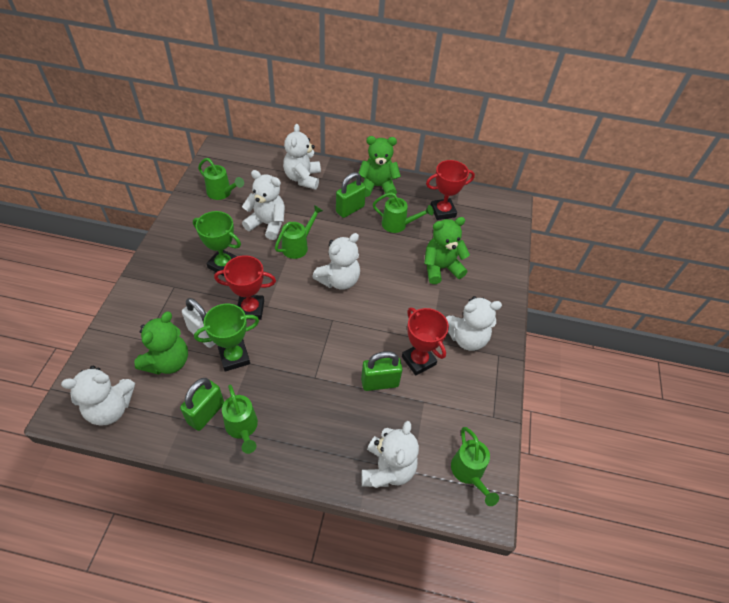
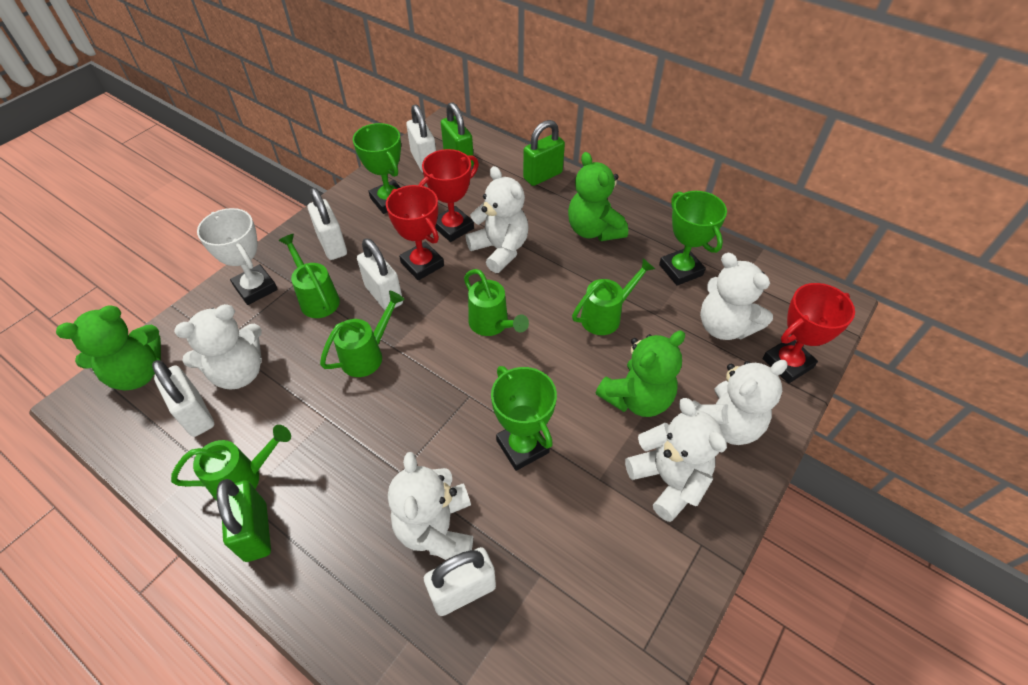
green trophy: 2 -> 3
white padlock: 1 -> 5
white trophy: 0 -> 1

